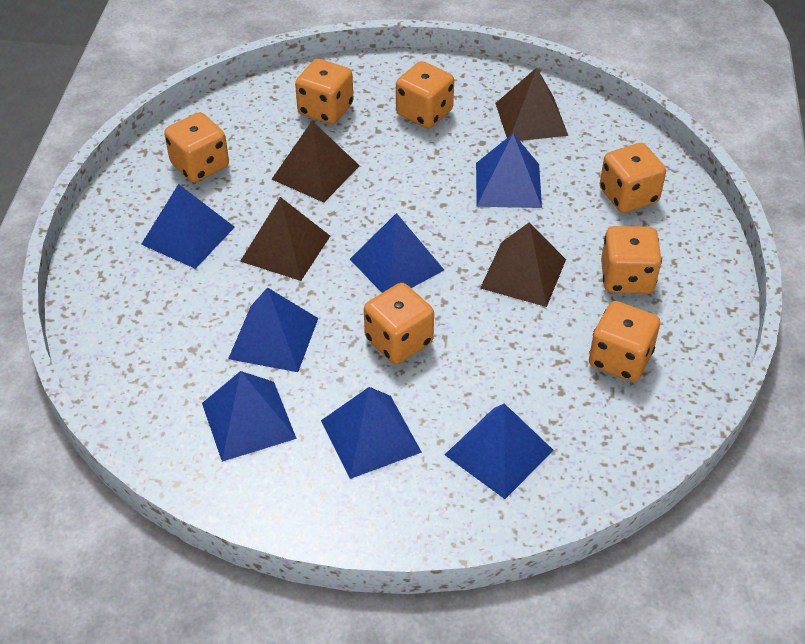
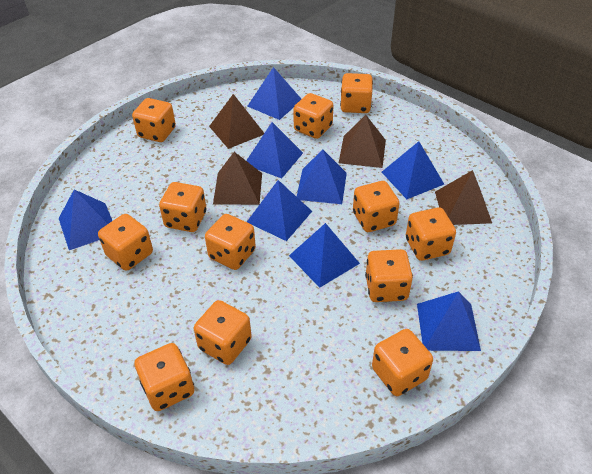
blue pyramid: 7 -> 8
orange dice: 7 -> 12

